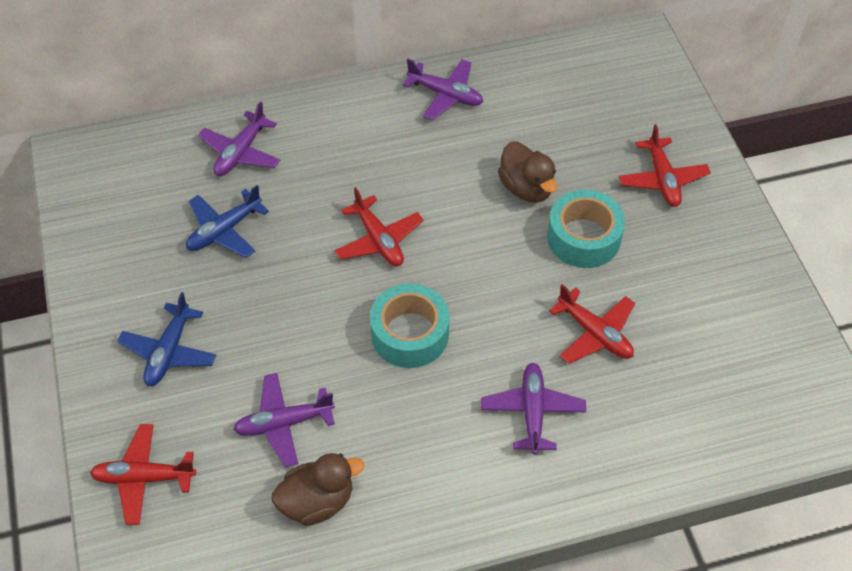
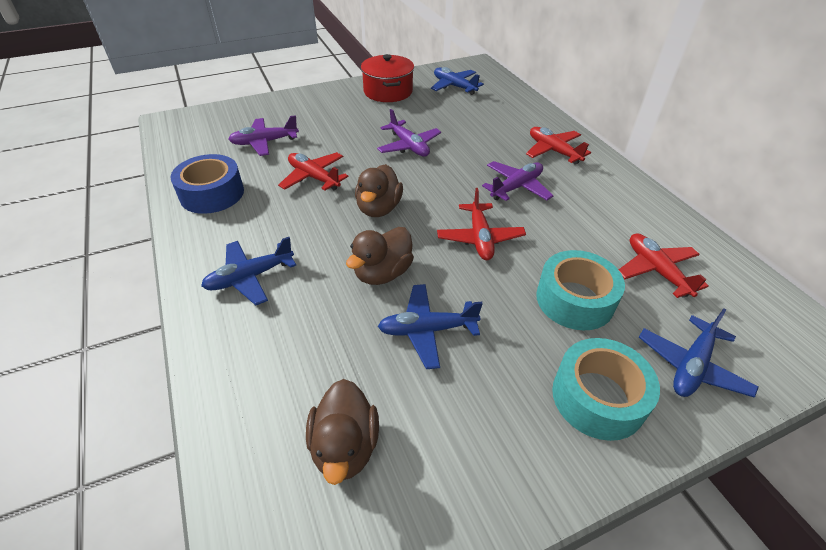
blue plane: 2 -> 4
blue tape: 0 -> 1
brown duck: 2 -> 3
purple plane: 4 -> 3
red pot: 0 -> 1

